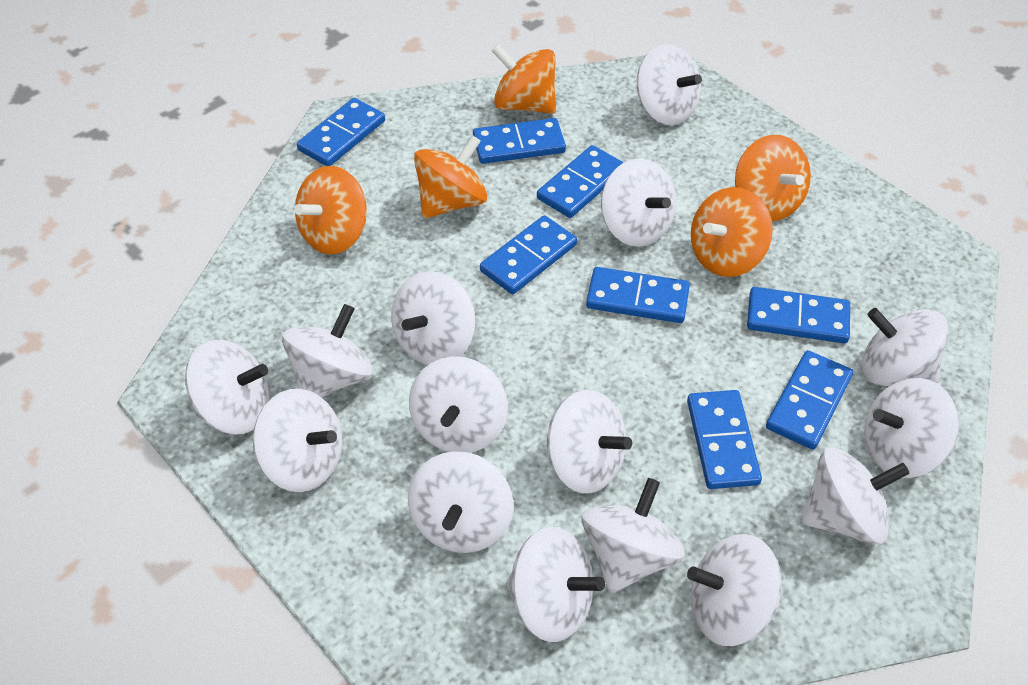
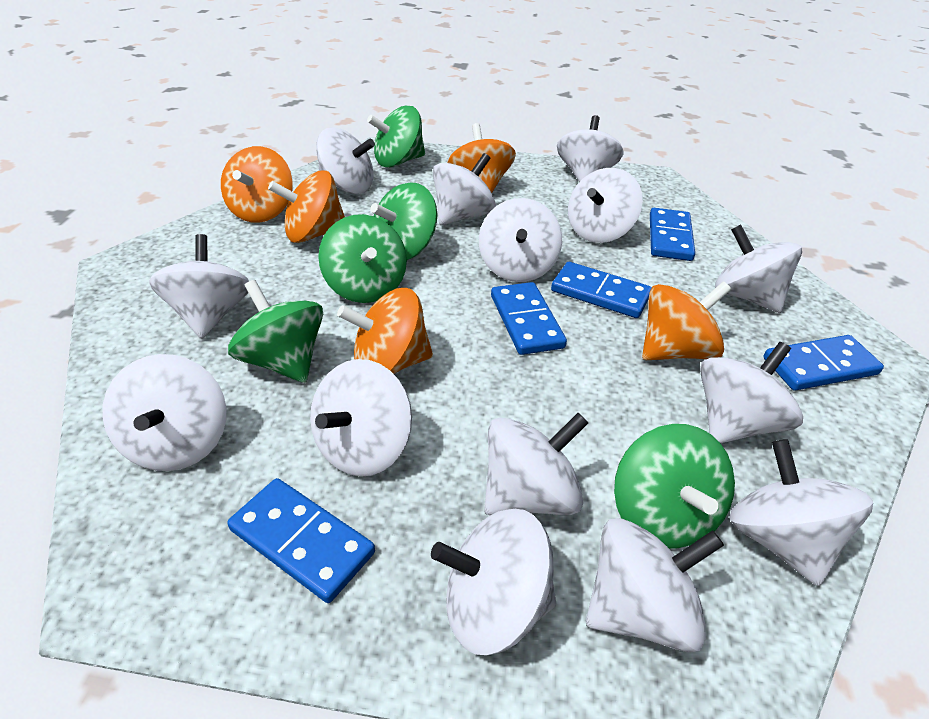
blue domino: 8 -> 5
green spinning top: 0 -> 5
white spinning top: 15 -> 14

